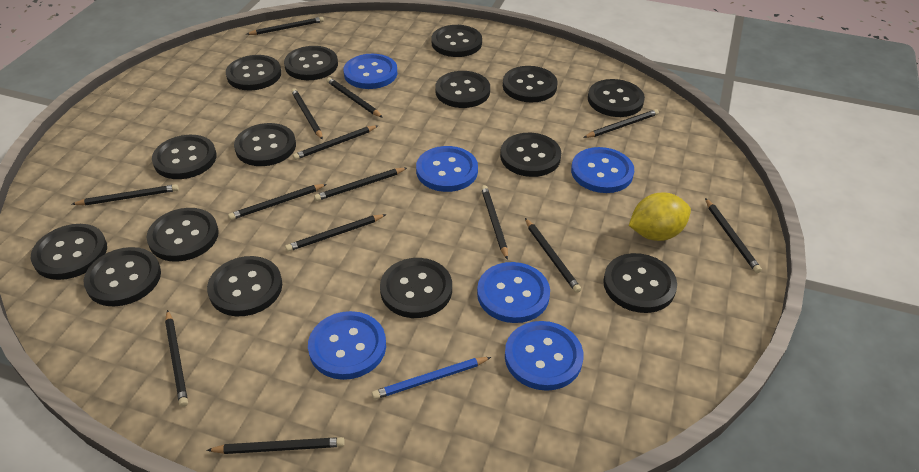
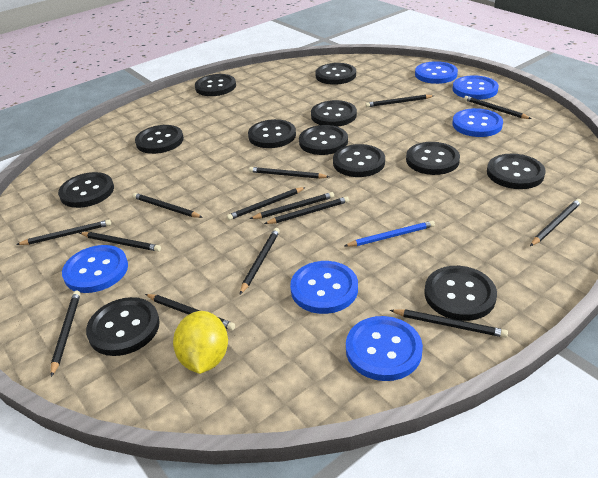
black button: 15 -> 12

